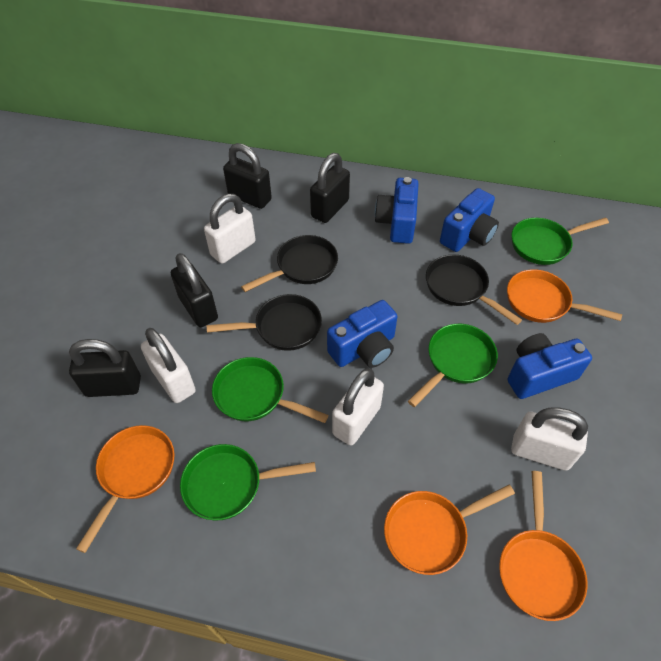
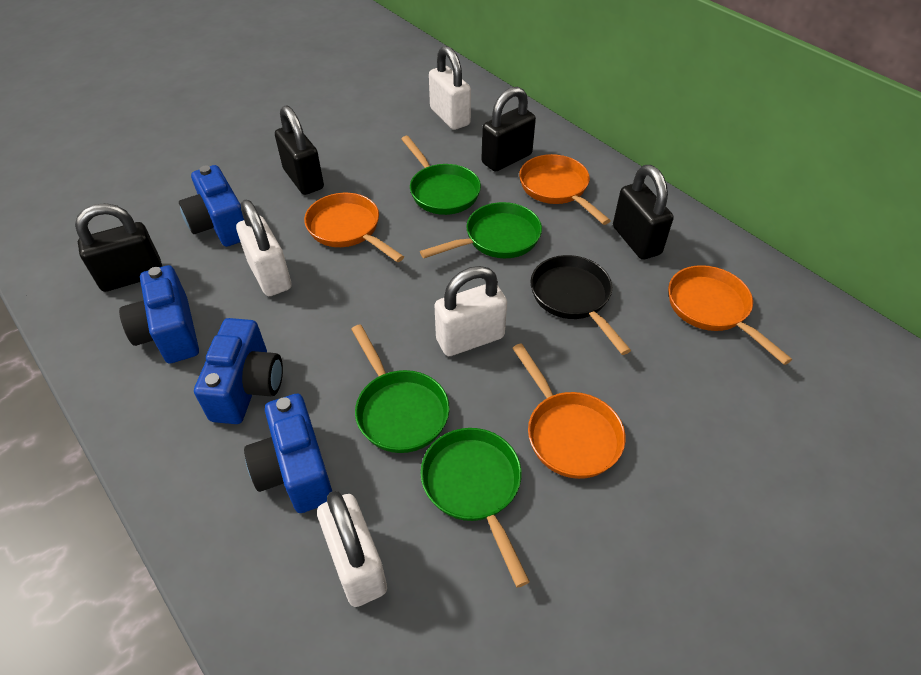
black pan: 3 -> 1

